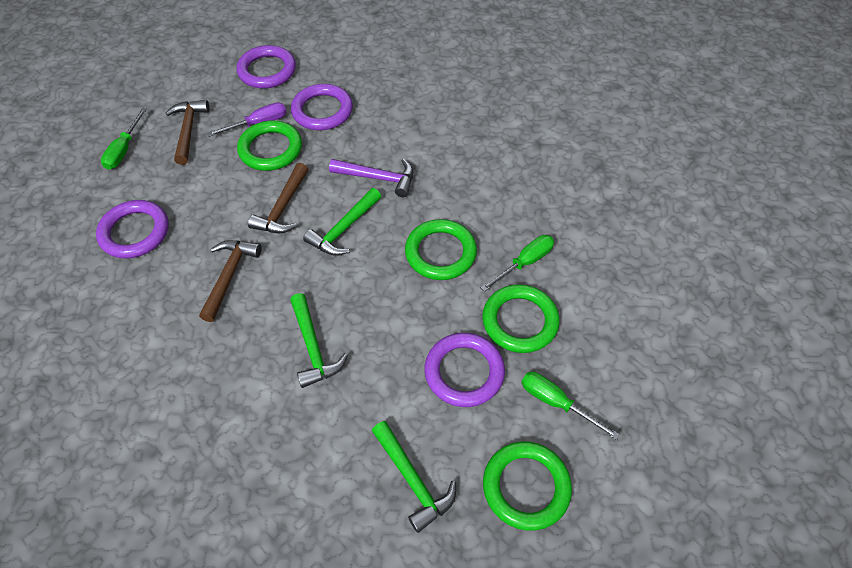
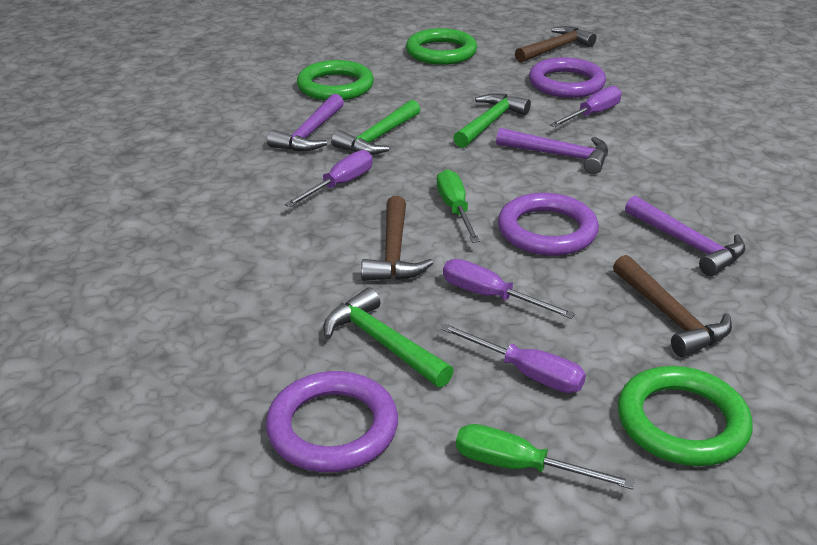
green ring: 4 -> 3
green screwdriver: 3 -> 2
purple hammer: 1 -> 3
purple ring: 4 -> 3
purple screwdriver: 1 -> 4

